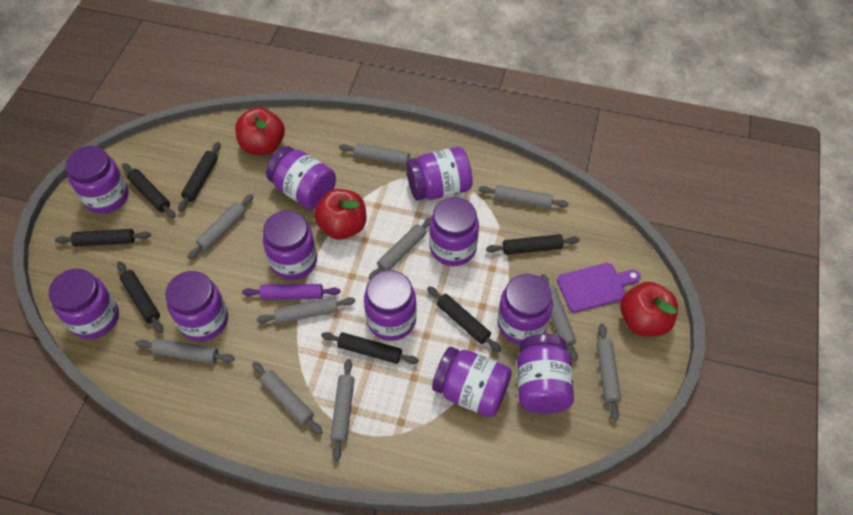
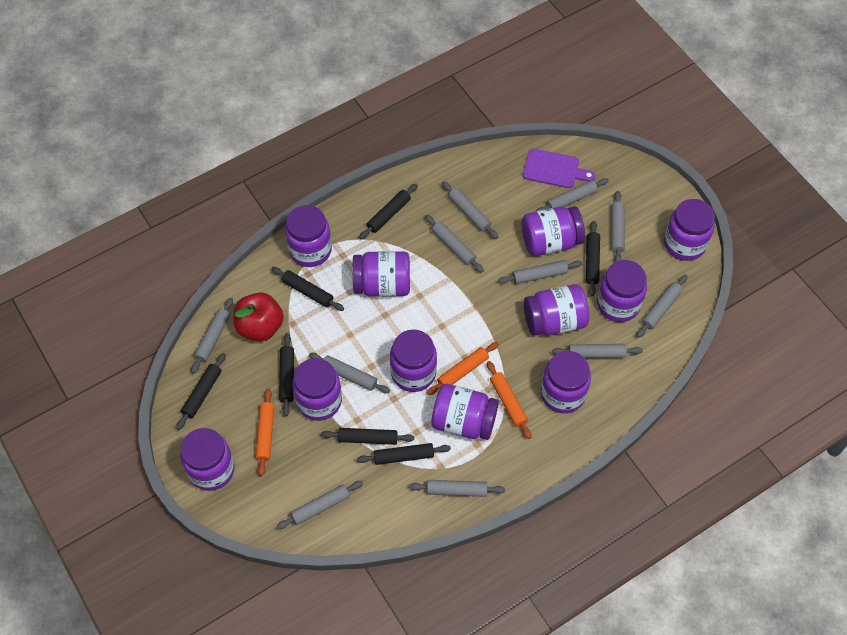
grey rolling pin: 10 -> 11
orange rolling pin: 0 -> 3
purple rolling pin: 1 -> 0
red apple: 3 -> 1

